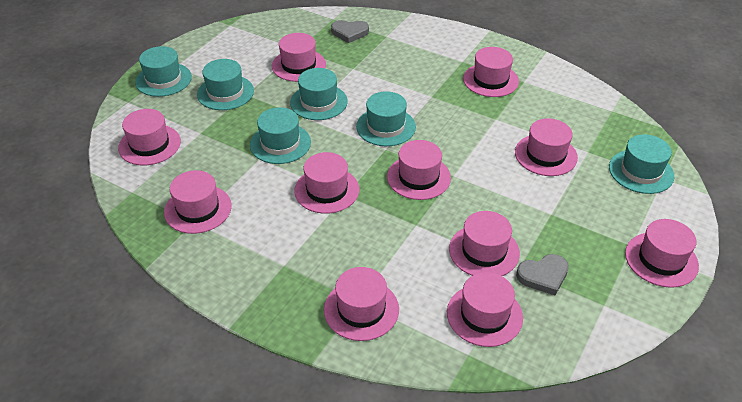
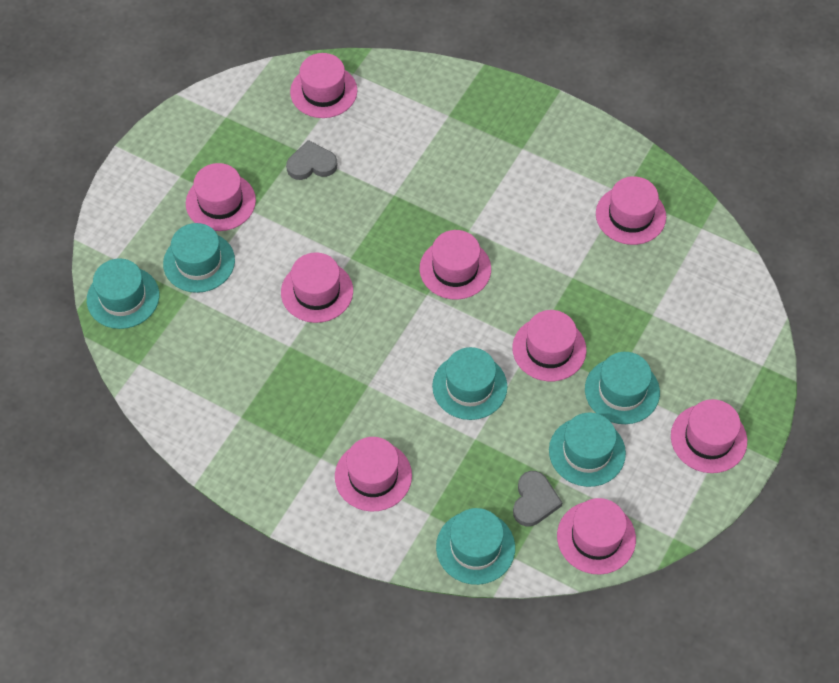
pink hat: 11 -> 9

